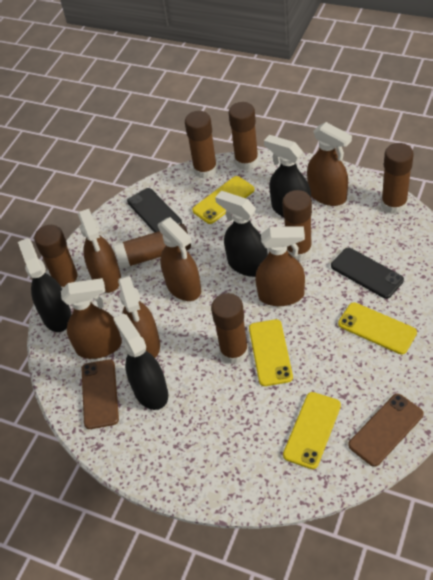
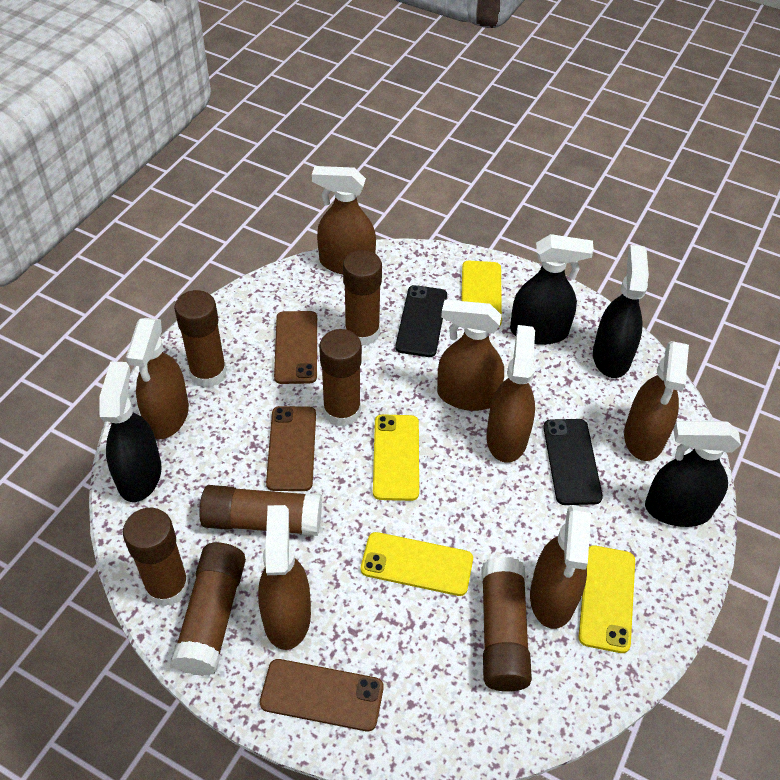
brown phone: 2 -> 3
brown spray bottle: 6 -> 7

